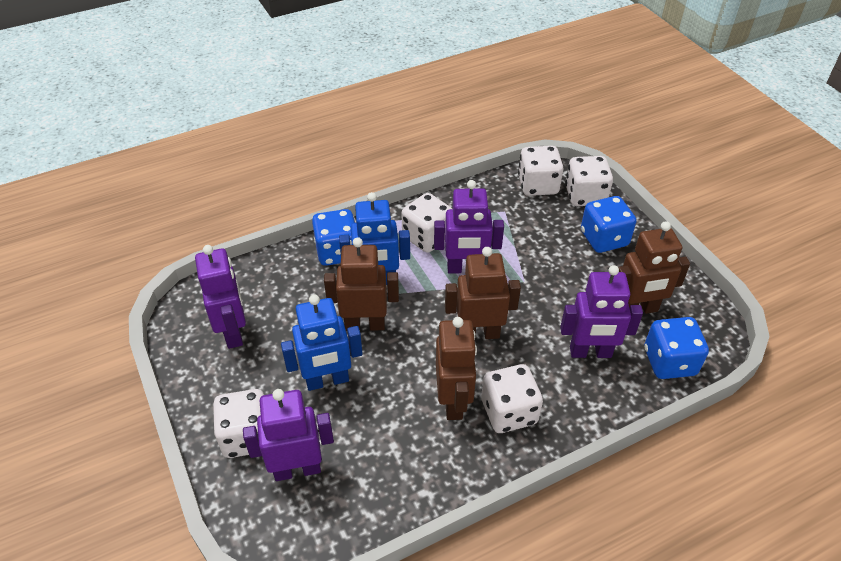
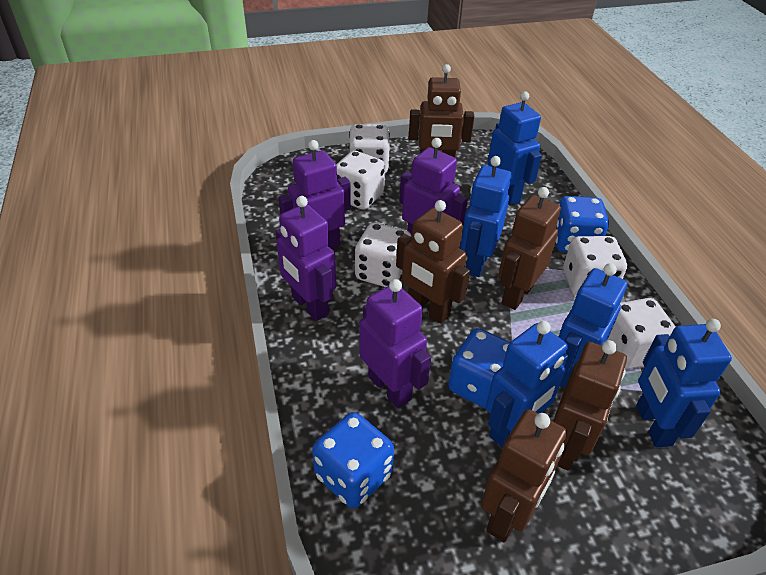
blue robot: 2 -> 5
brown robot: 4 -> 5

